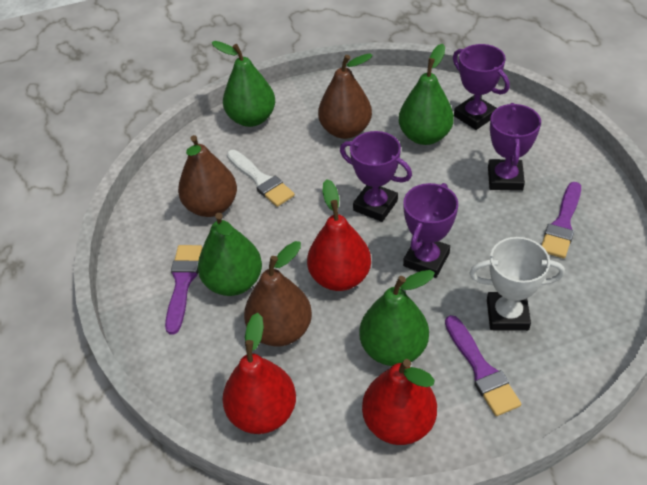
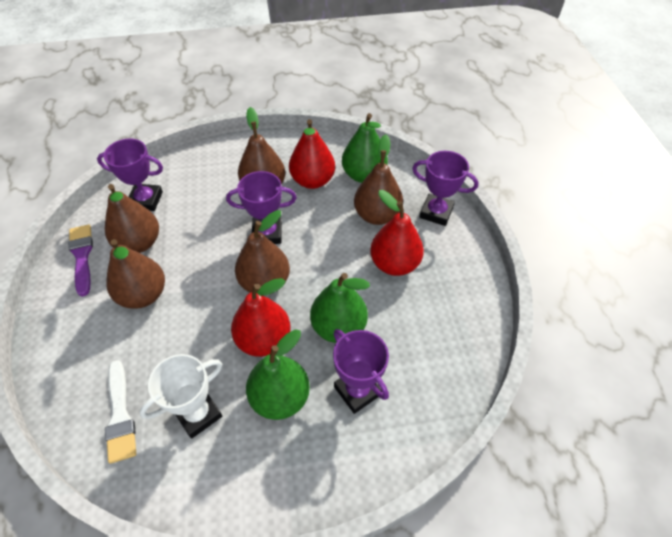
brown pear: 3 -> 5
green pear: 4 -> 3
purple brush: 3 -> 1

